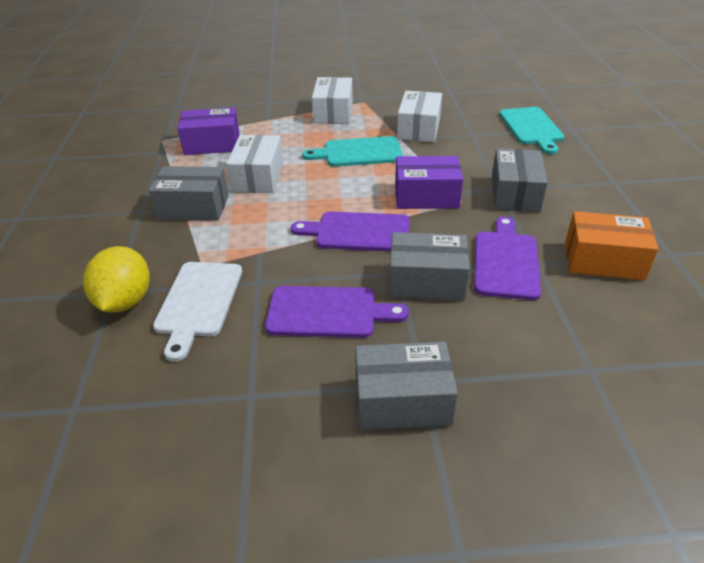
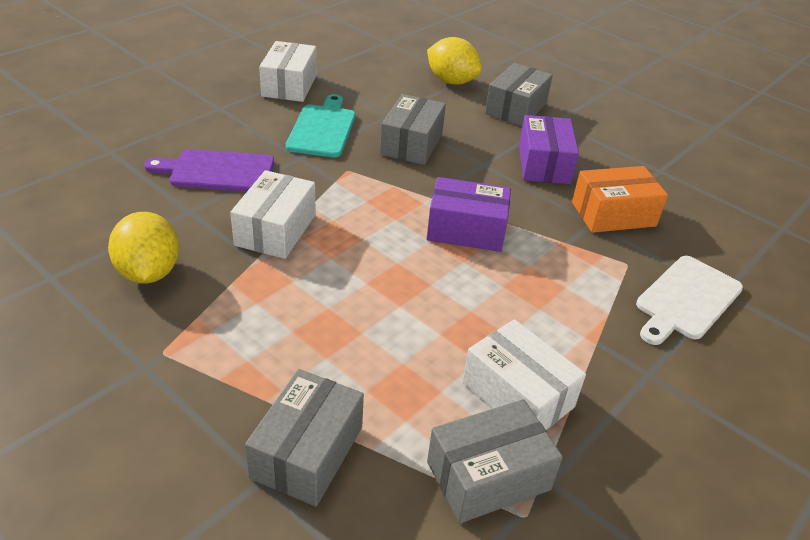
purple cutting board: 3 -> 1
turquoise cutting board: 2 -> 1
yellow lemon: 1 -> 2

